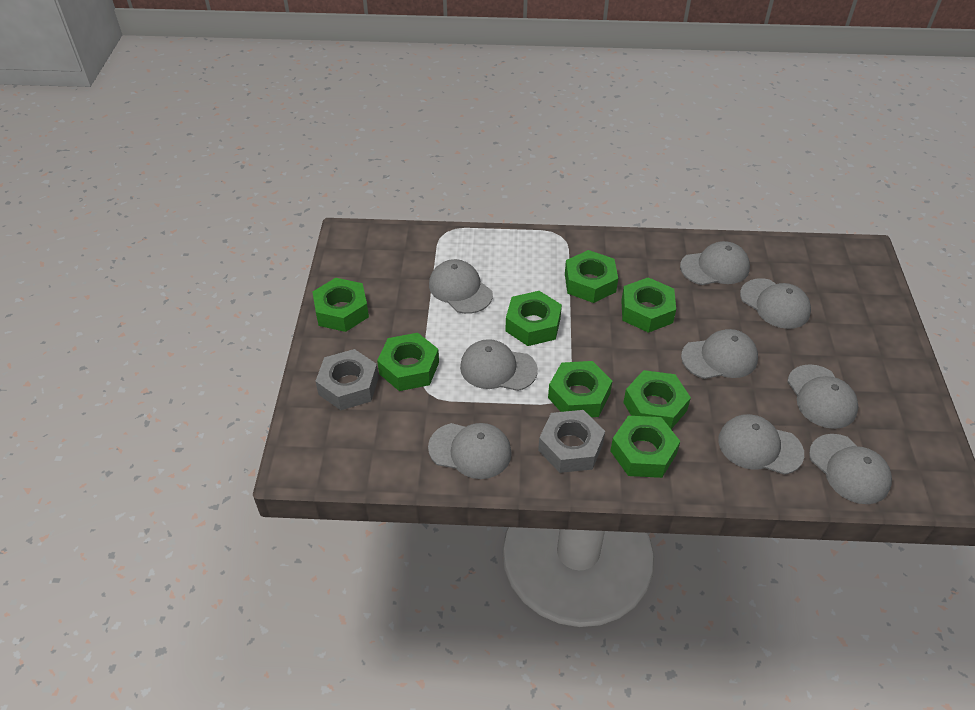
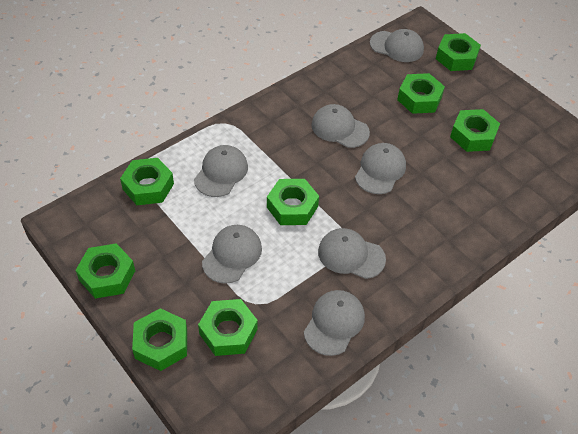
grey cap: 9 -> 7
grey nut: 2 -> 0

